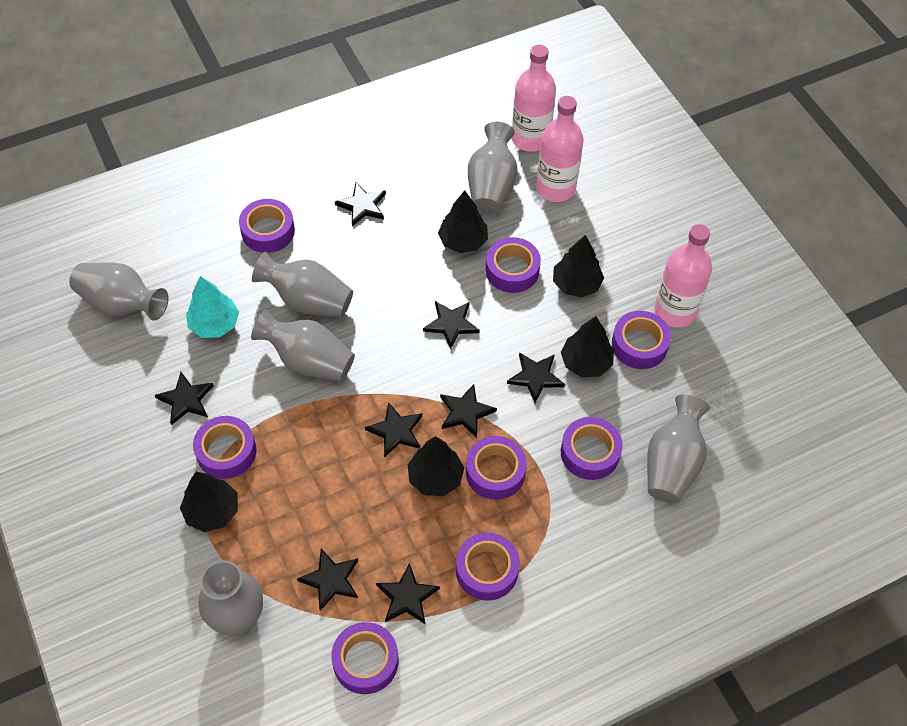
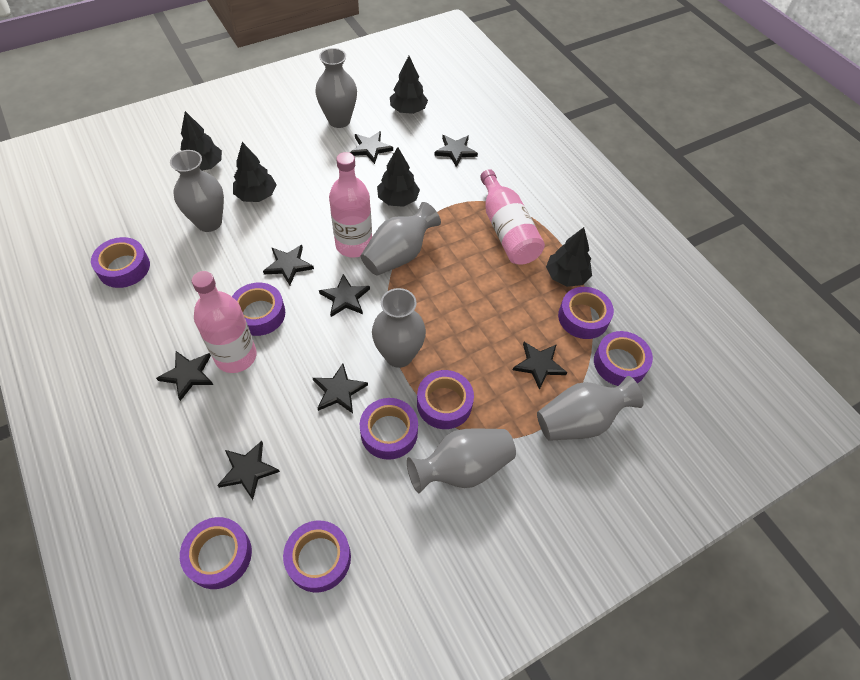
turquoise tree: 1 -> 0

